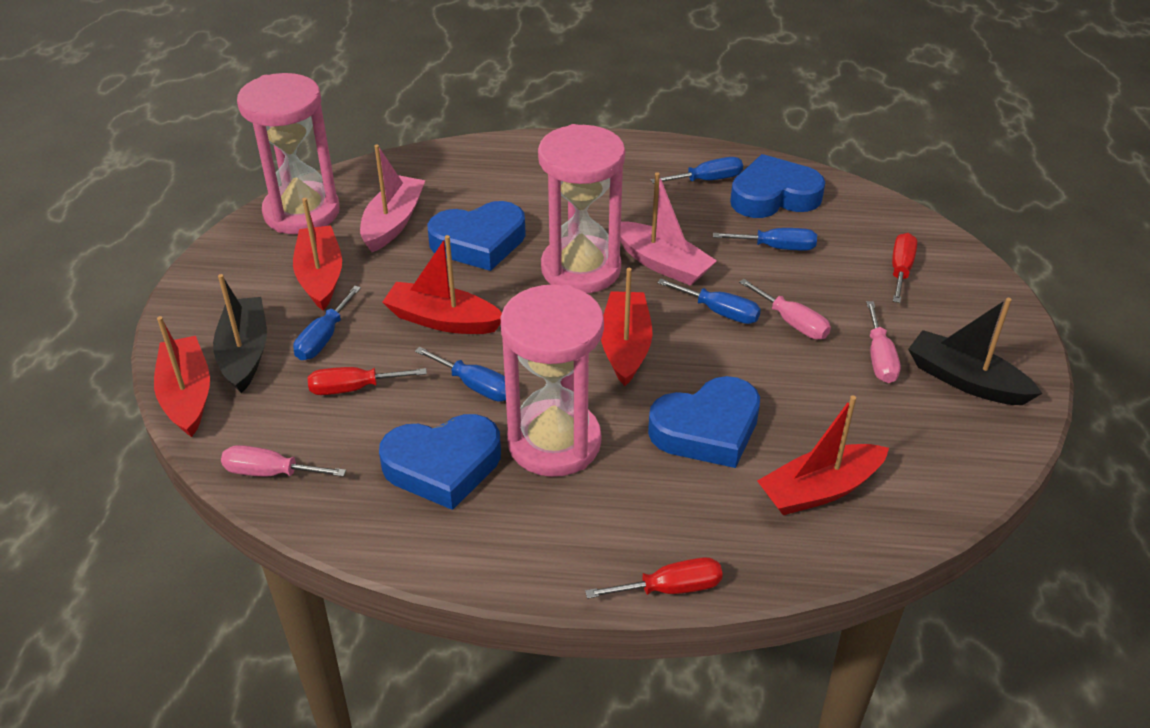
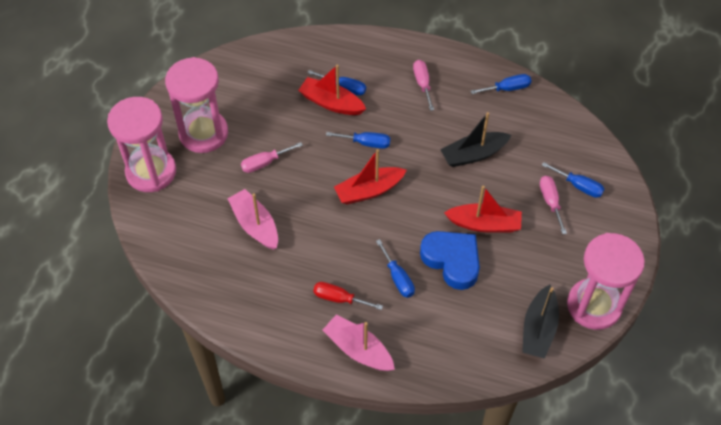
blue heart: 4 -> 1
red boat: 5 -> 3
red screwdriver: 3 -> 1

